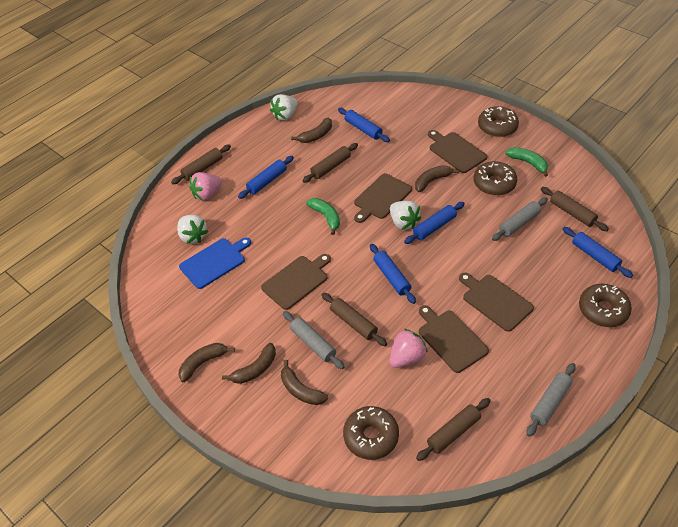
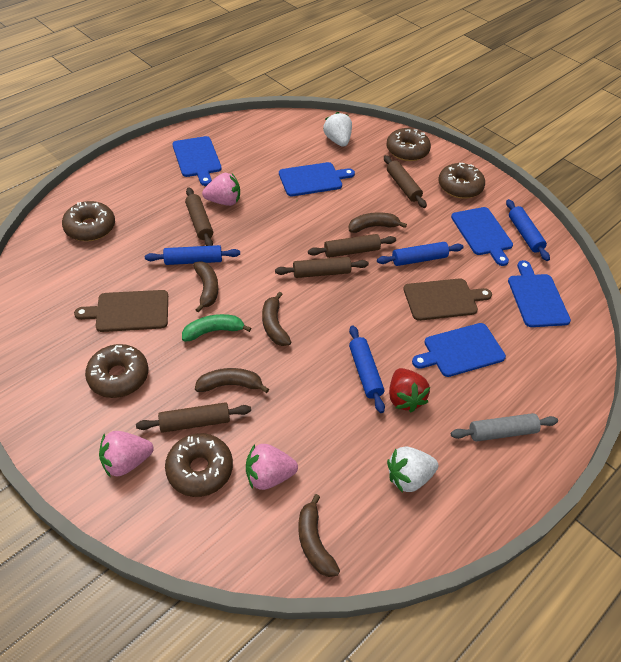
blue cutting board: 1 -> 5
blue rolling pin: 5 -> 4
brown cutting board: 5 -> 2
brown donut: 4 -> 5
green banana: 2 -> 1
grey rolling pin: 3 -> 1
pink strawberry: 2 -> 3
red strawberry: 0 -> 1
white strawberry: 3 -> 2

